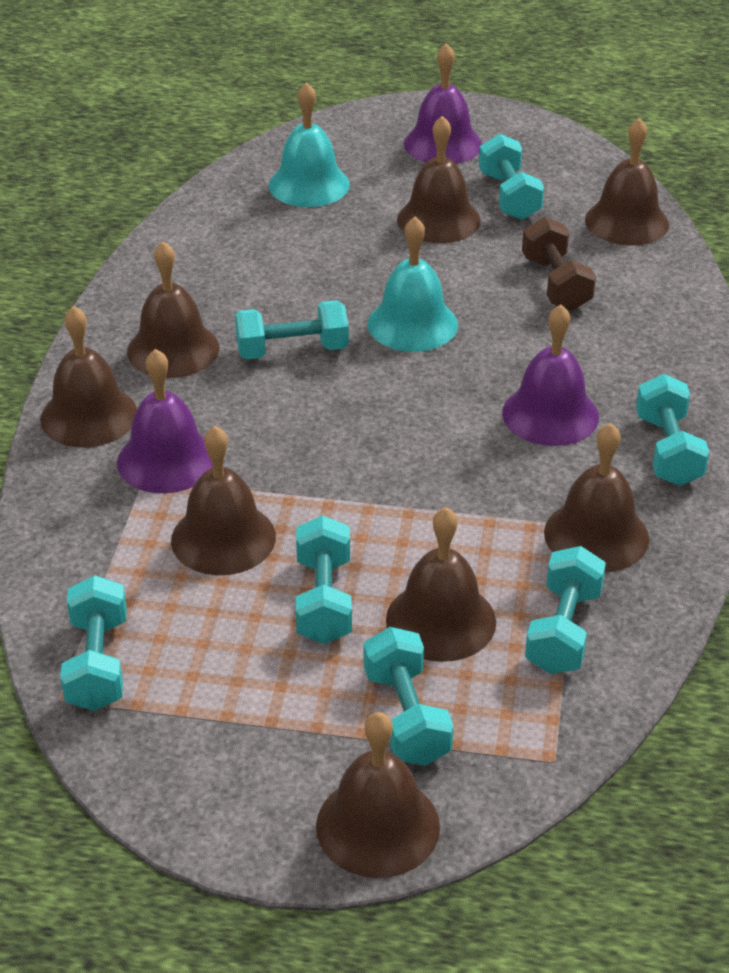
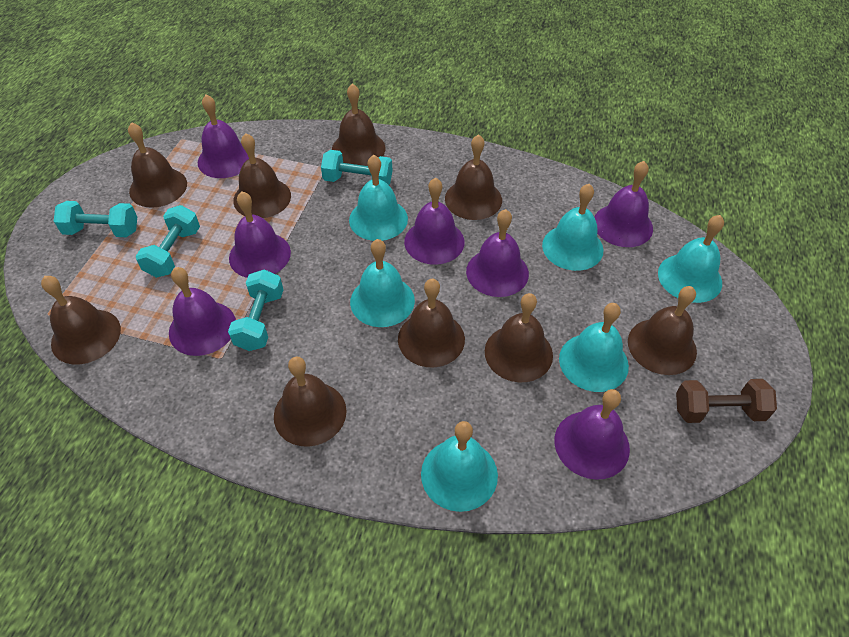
brown bell: 8 -> 9
purple bell: 3 -> 7
turquoise bell: 2 -> 6
turquoise dumbbell: 7 -> 4

